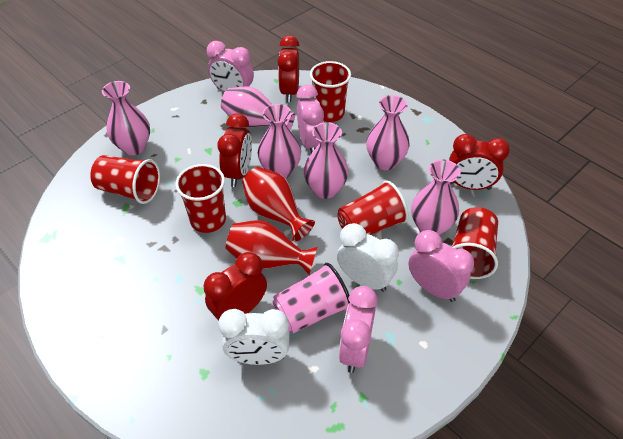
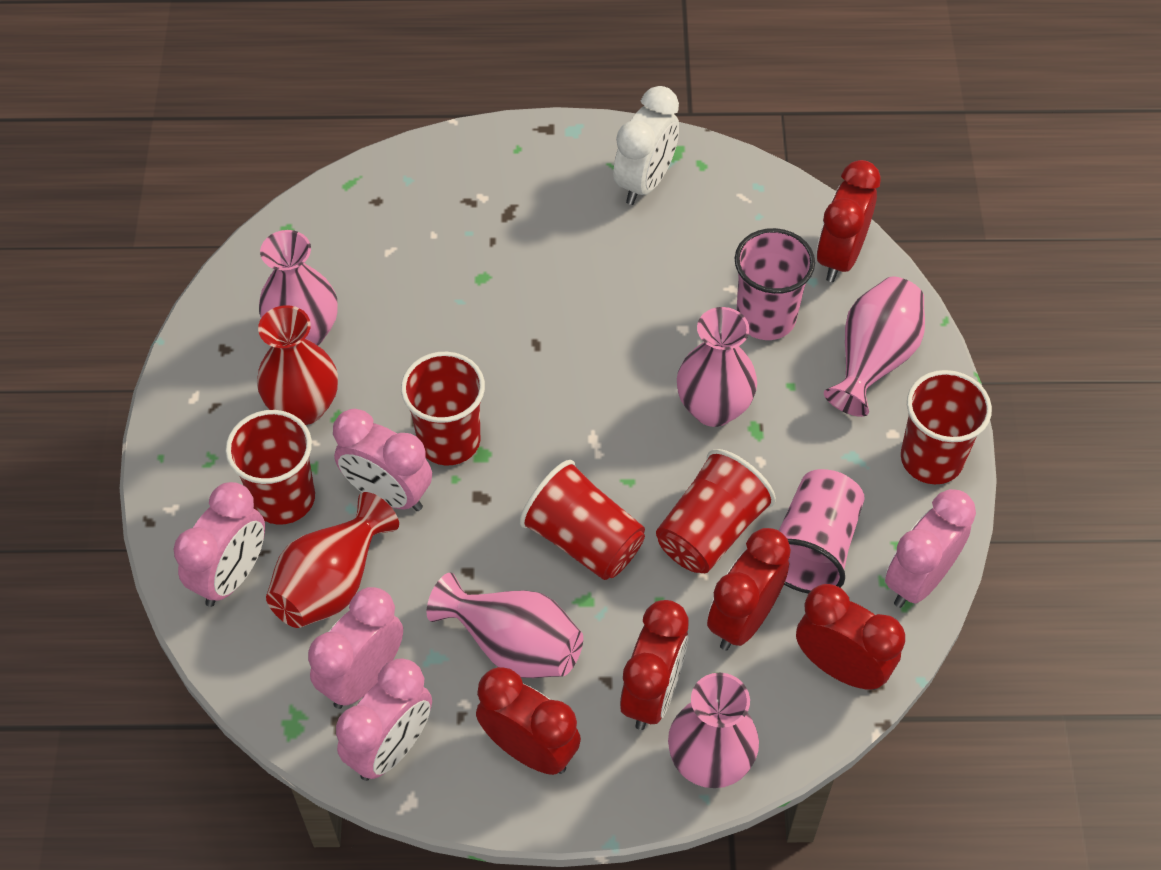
pink clock: 4 -> 5
pink cup: 1 -> 2
pink vase: 6 -> 5
red clock: 4 -> 5
white clock: 2 -> 1

